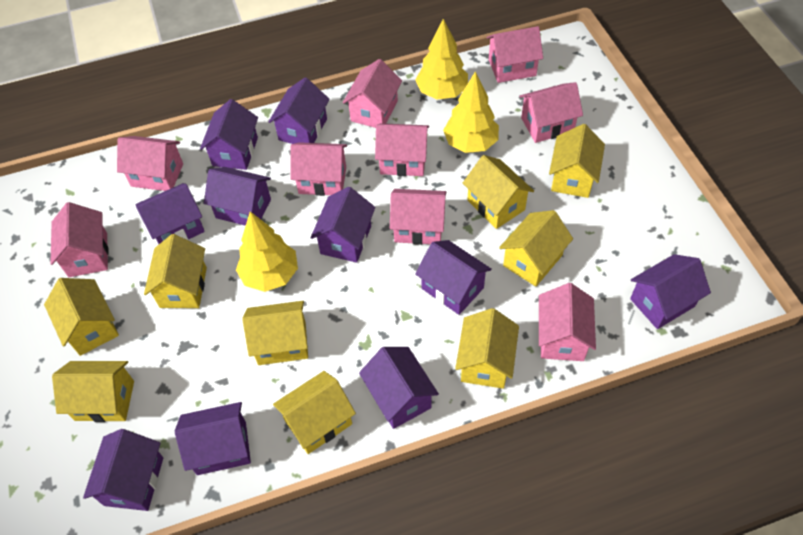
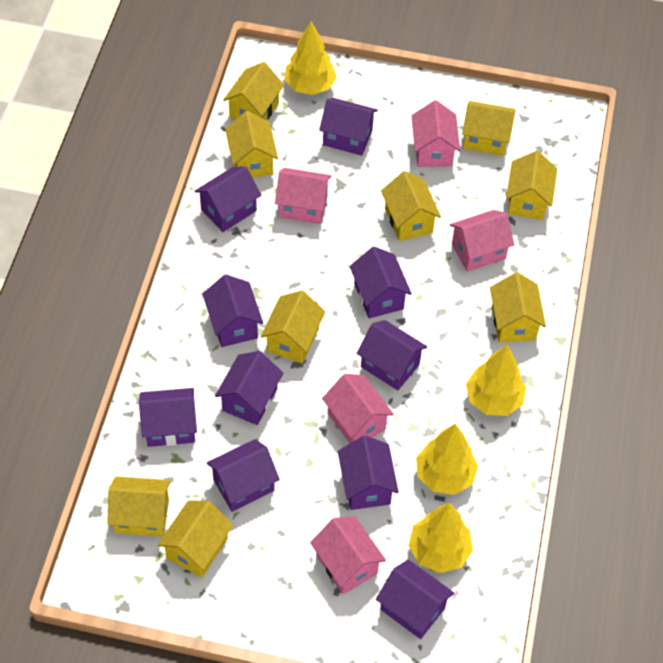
pink house: 9 -> 5
yellow tree: 3 -> 4

